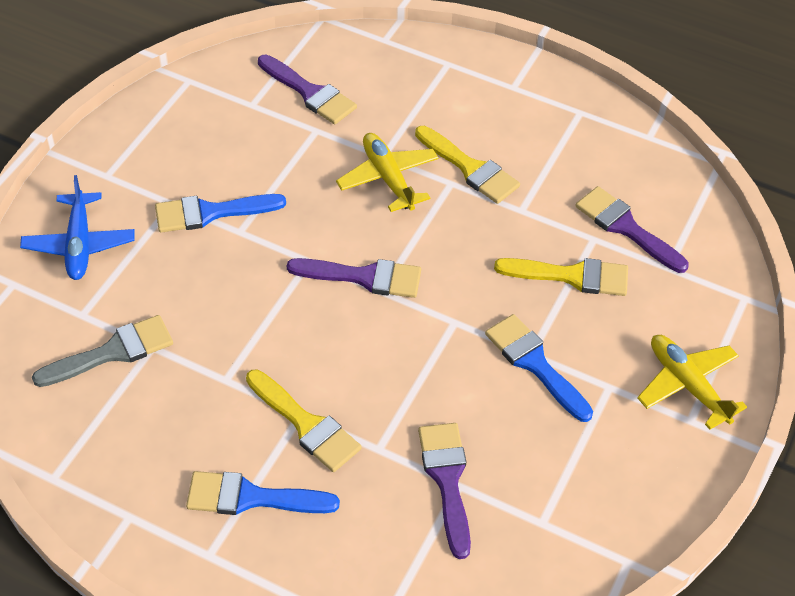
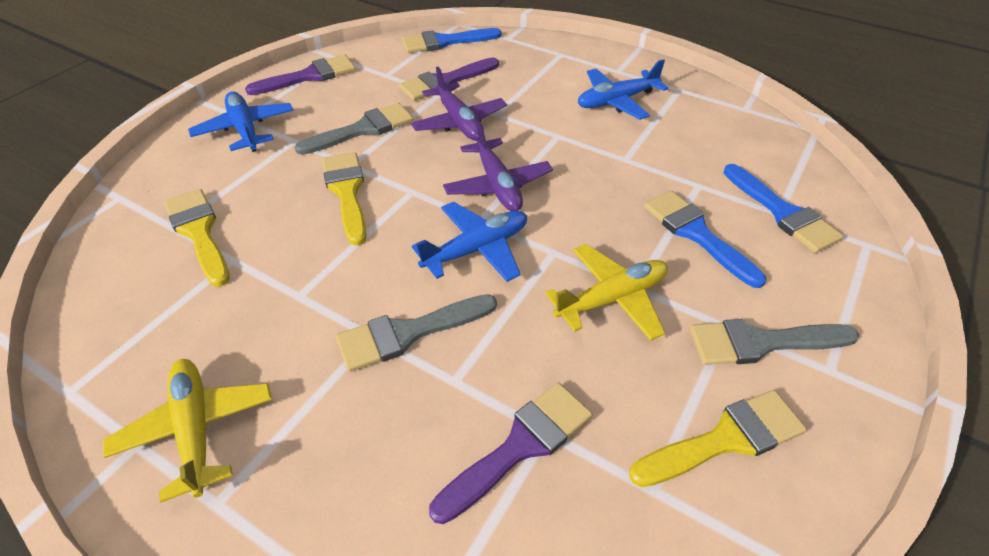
blue plane: 1 -> 3
grey brush: 1 -> 3
purple brush: 4 -> 3
purple plane: 0 -> 2

